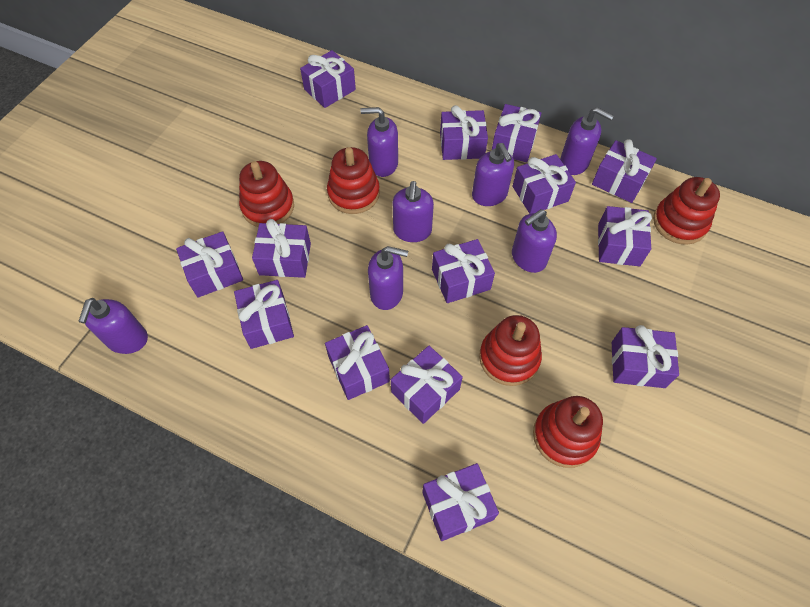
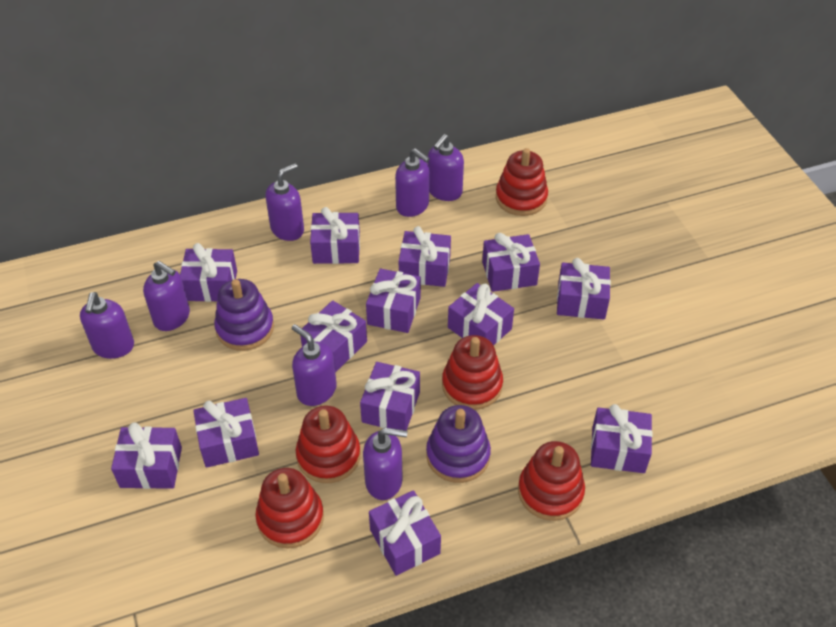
purple gift: 14 -> 13
purple stacking toy: 0 -> 2

